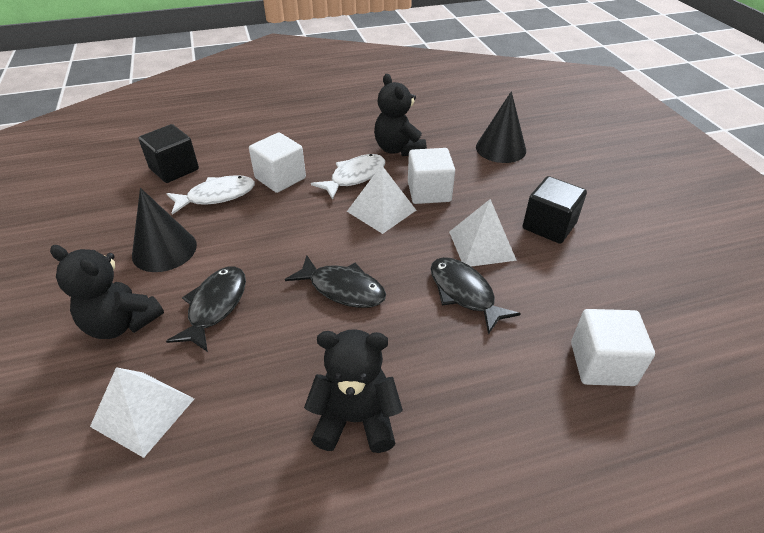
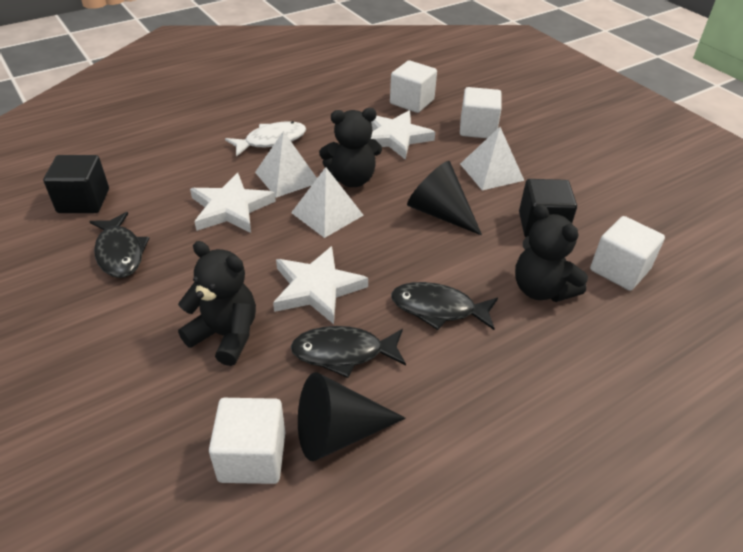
white cube: 3 -> 4
white fish: 2 -> 1
white star: 0 -> 3

